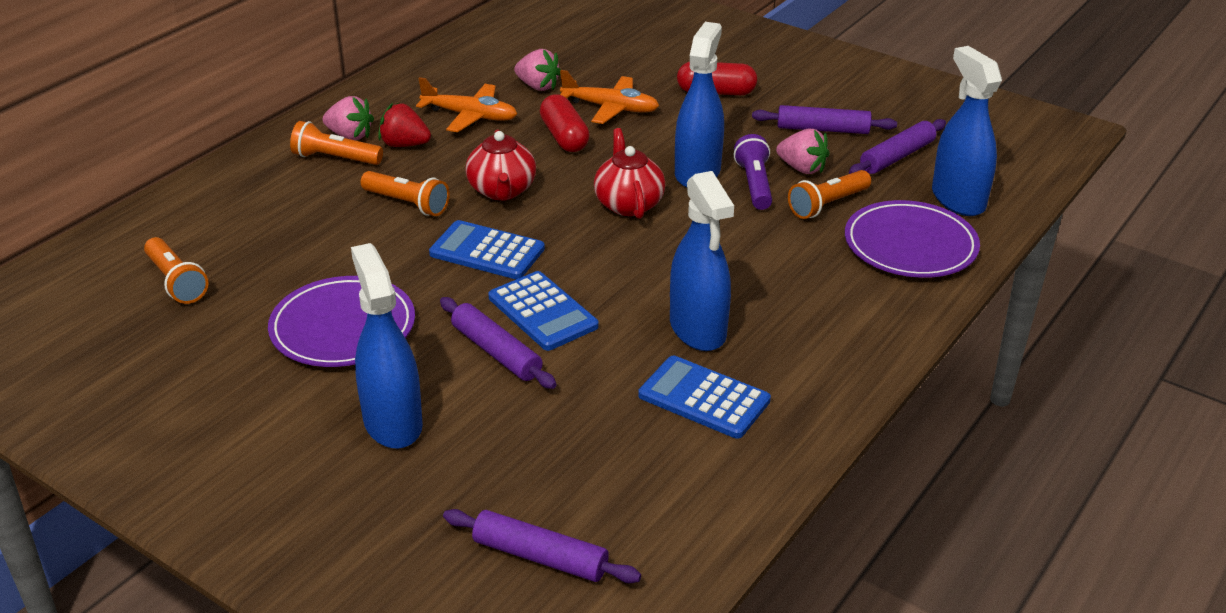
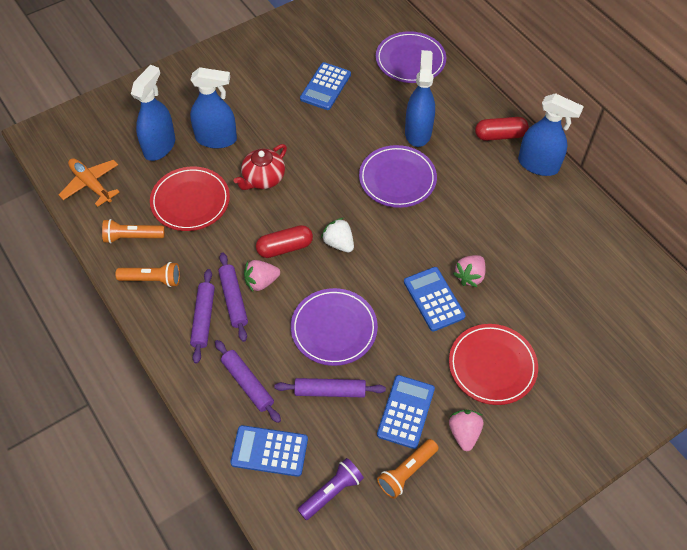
blue calculator: 3 -> 4
orange flashlight: 4 -> 3
orange plane: 2 -> 1
purple plate: 2 -> 3
red plate: 0 -> 2
red strawberry: 1 -> 0
red teapot: 2 -> 1
white strawberry: 0 -> 1

